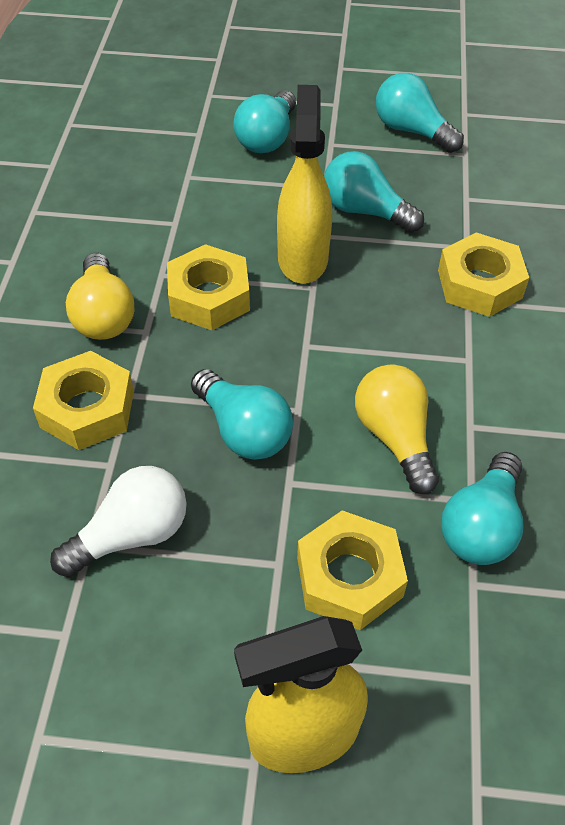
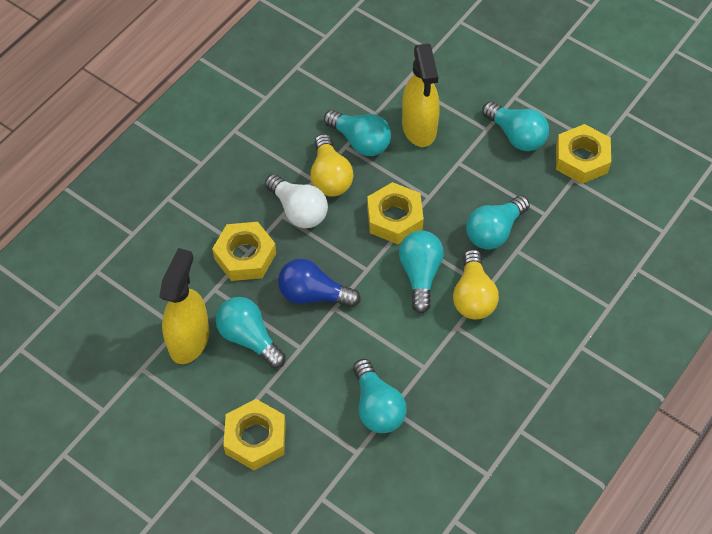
blue light bulb: 0 -> 1
turquoise light bulb: 5 -> 6

